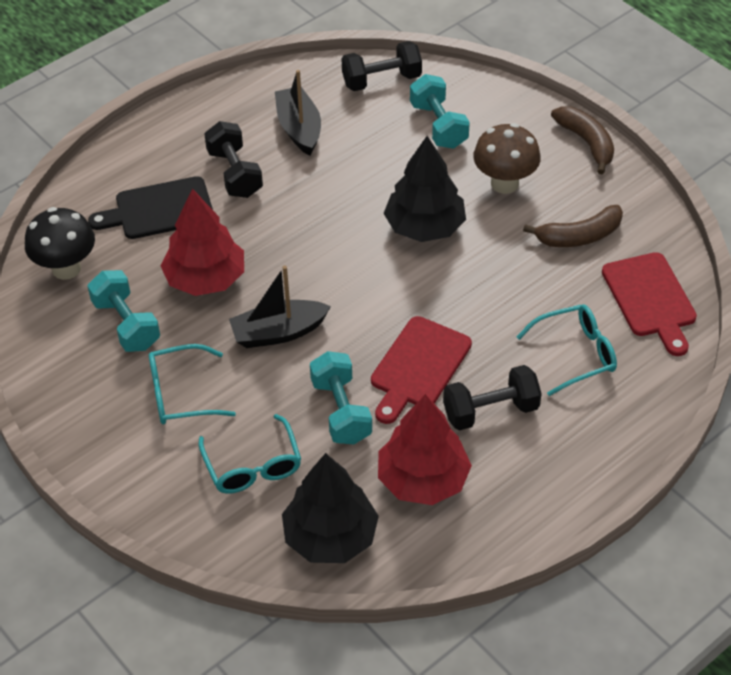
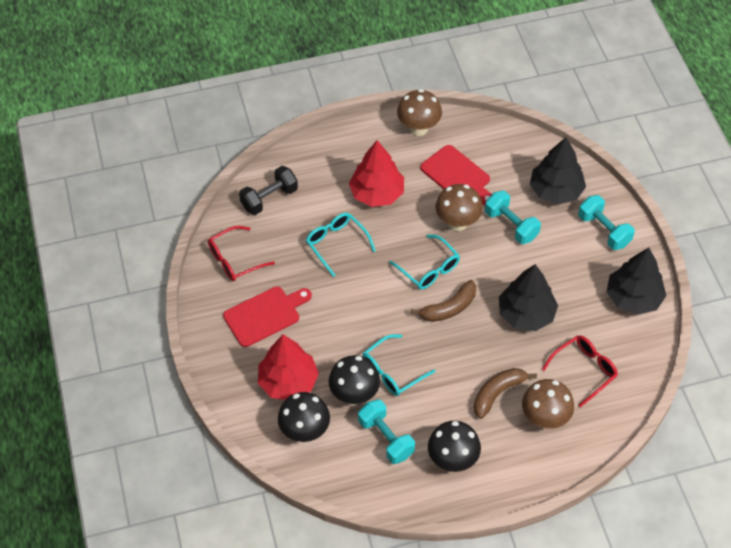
black boat: 2 -> 0
black cutting board: 1 -> 0
black dumbbell: 3 -> 1
black mushroom: 1 -> 3
black tree: 2 -> 3
brown mushroom: 1 -> 3
red glasses: 0 -> 2

